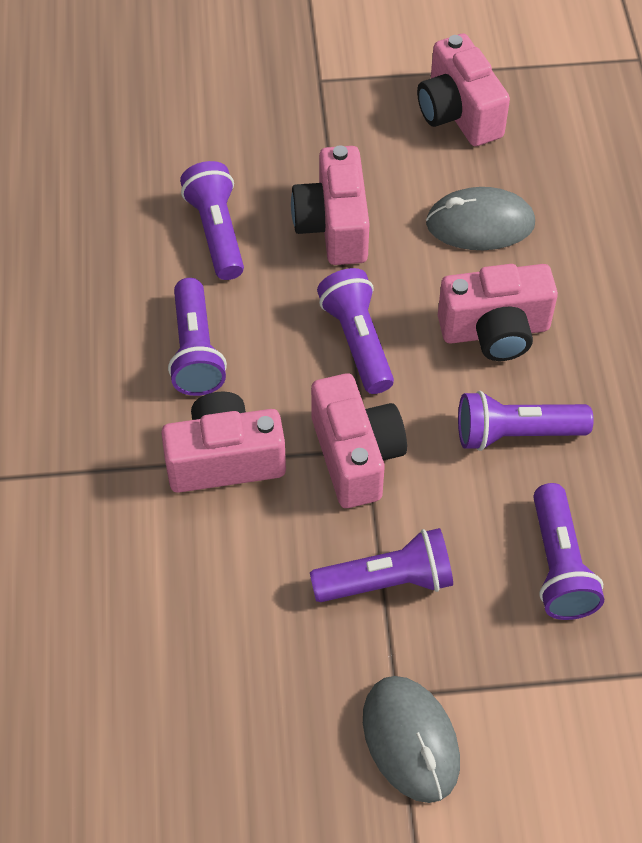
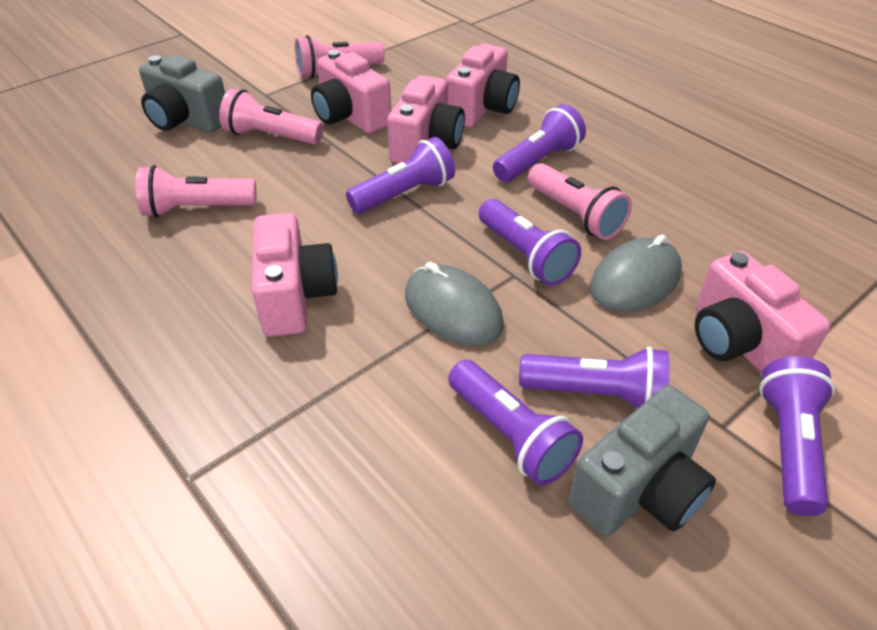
grey camera: 0 -> 2
pink flashlight: 0 -> 4

